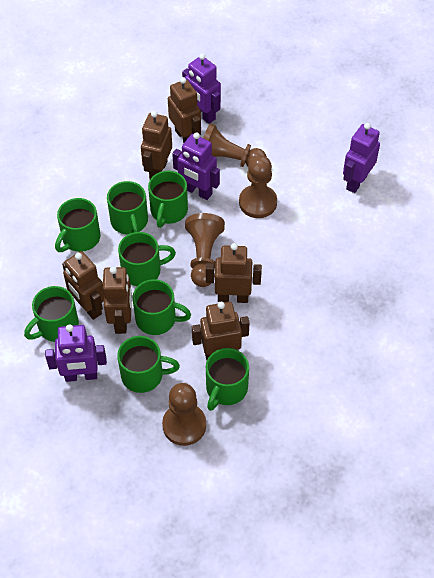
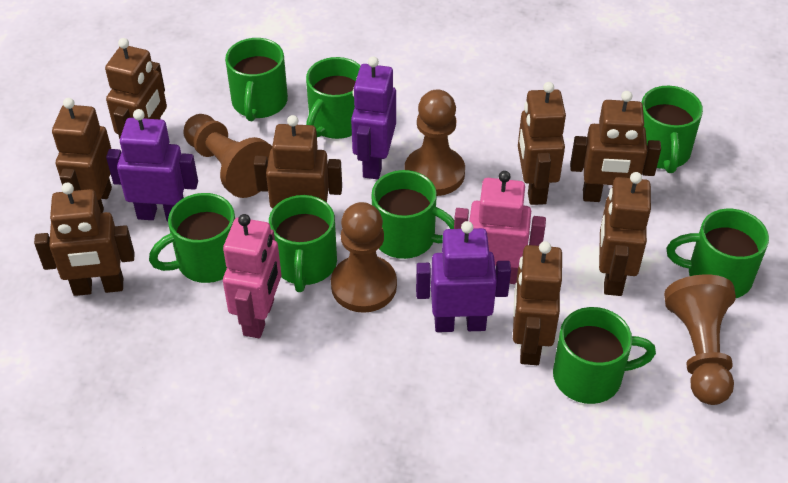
brown robot: 6 -> 8
pink robot: 0 -> 2
purple robot: 4 -> 3

